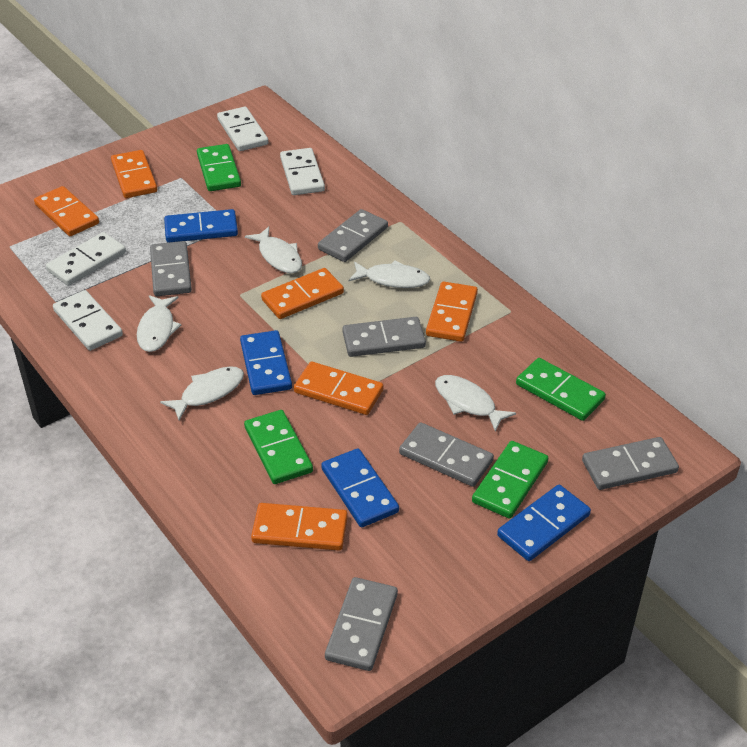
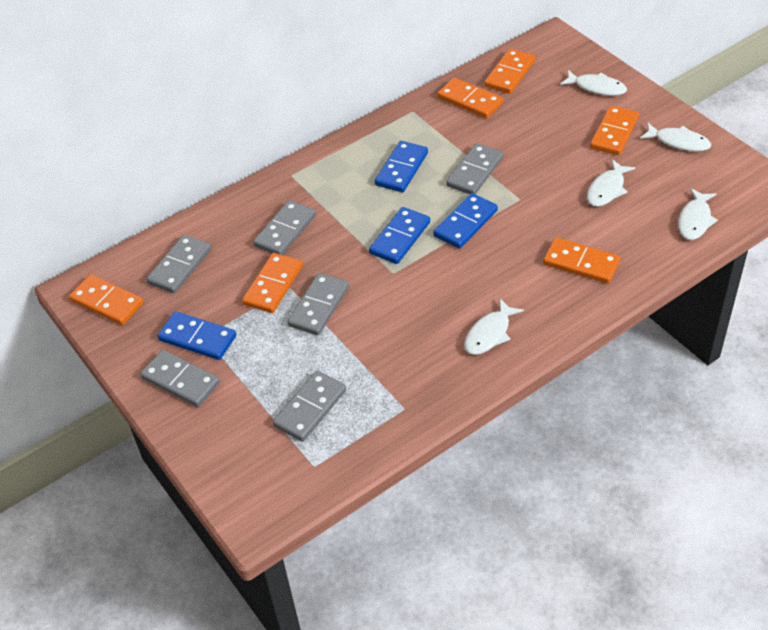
green domino: 4 -> 0
white domino: 4 -> 0

